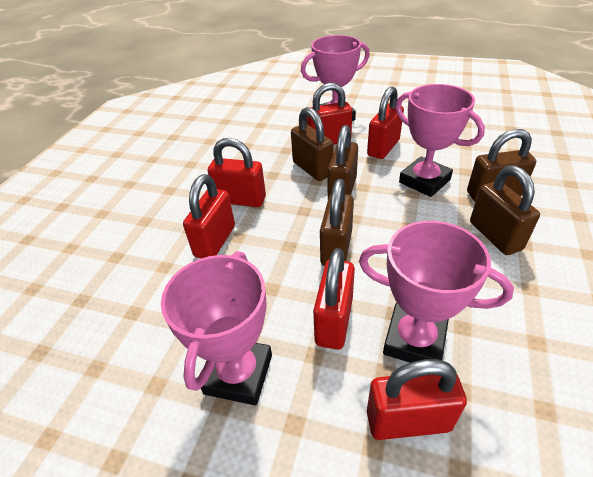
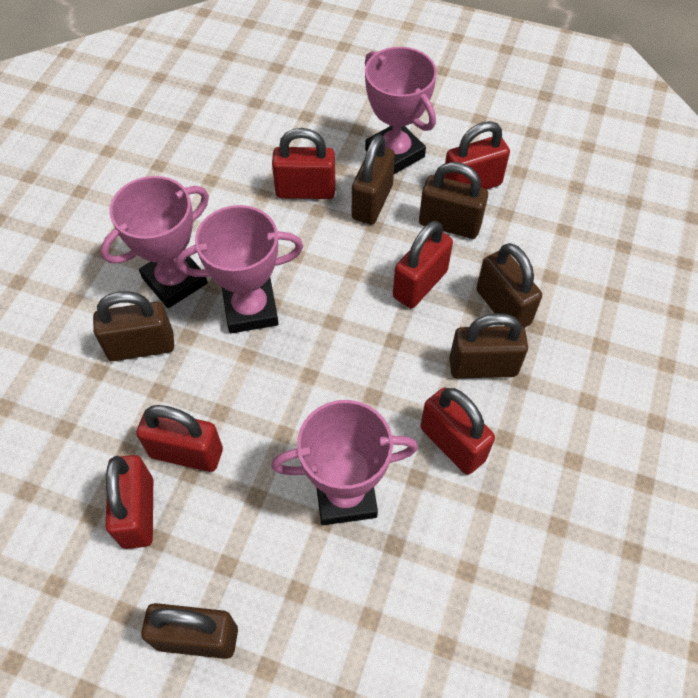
brown padlock: 5 -> 6

